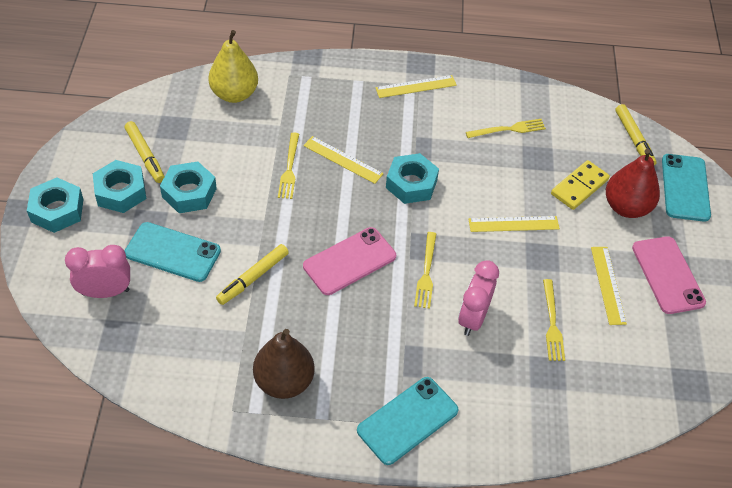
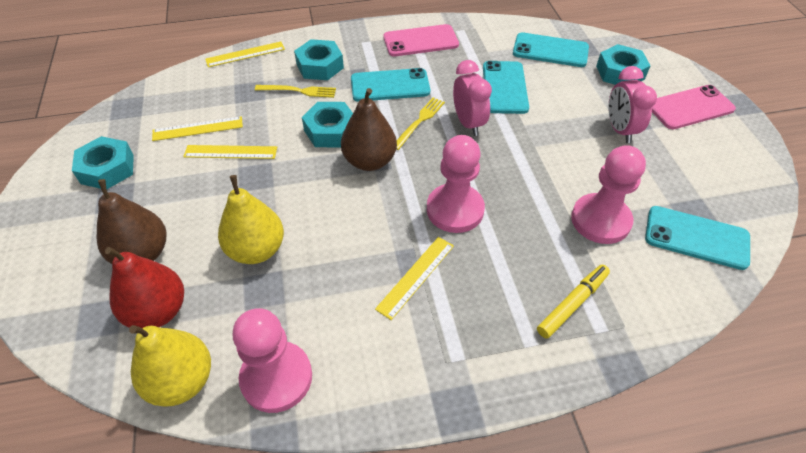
brown pear: 1 -> 2
pink pawn: 0 -> 3
turquoise phone: 3 -> 4
yellow domino: 1 -> 0
yellow fork: 4 -> 2
yellow marker: 3 -> 1
yellow pear: 1 -> 2

